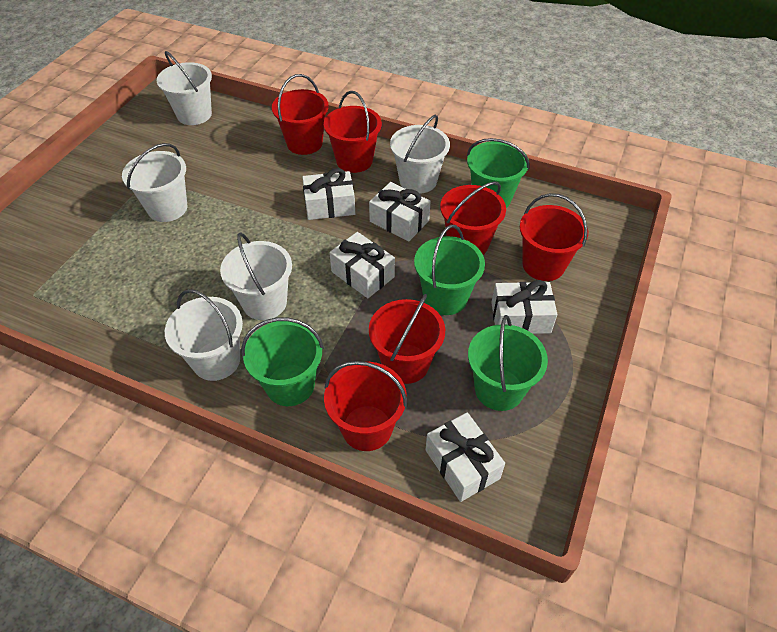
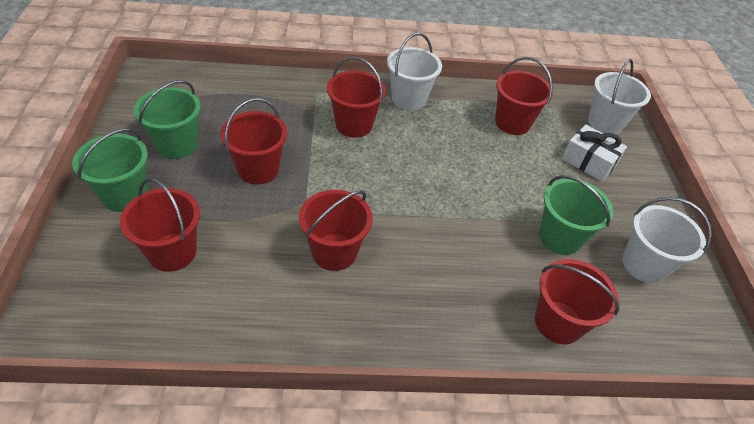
green bucket: 4 -> 3
white bucket: 5 -> 3
white gift: 5 -> 1

